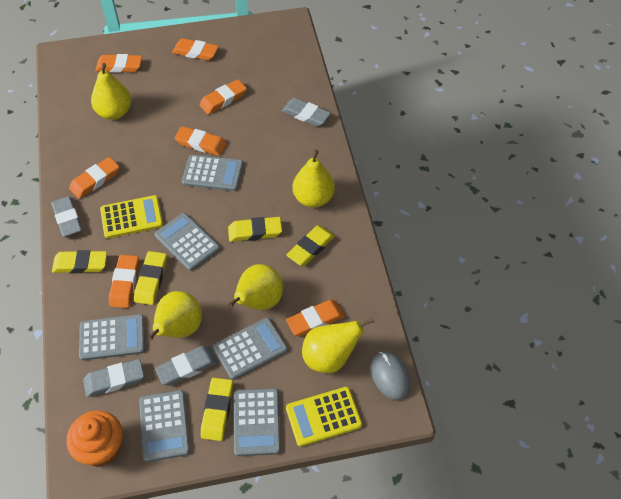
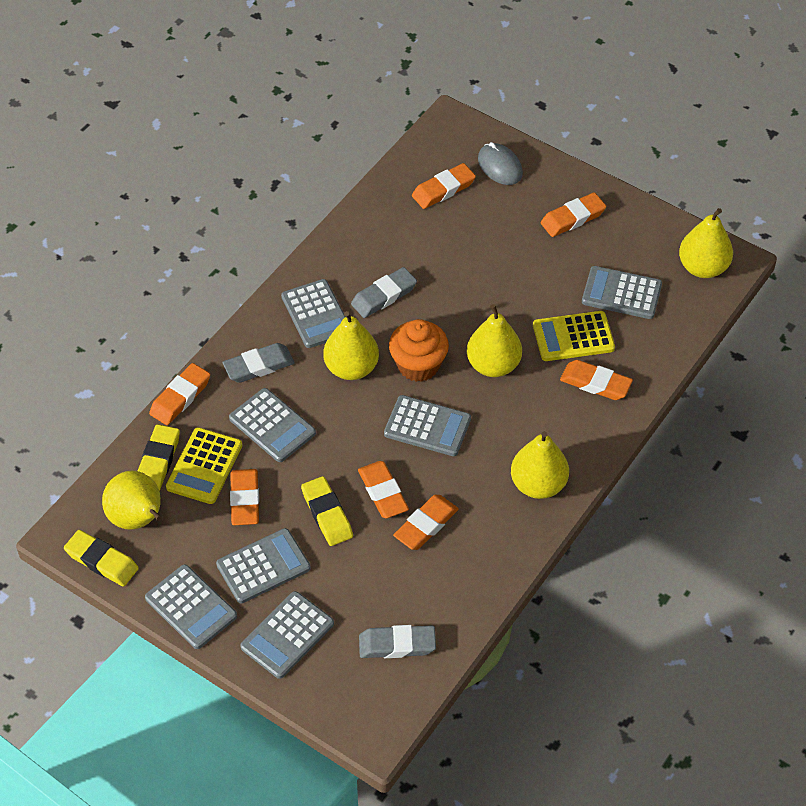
grey calculator: 6 -> 7
grey eraser: 4 -> 3
yellow eraser: 5 -> 3

